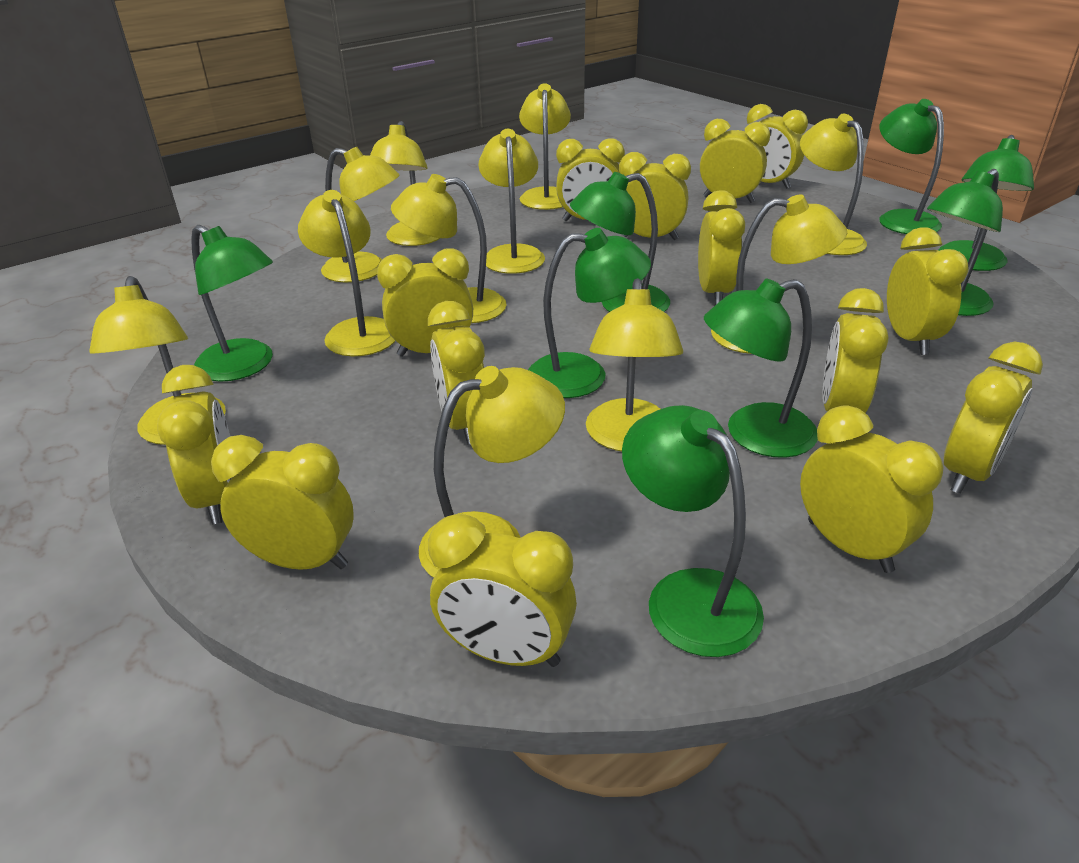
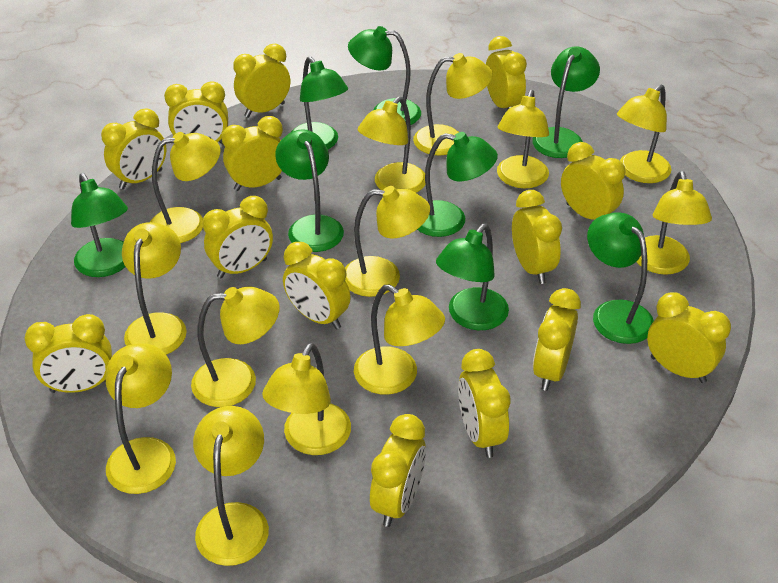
yellow lamp: 11 -> 13

